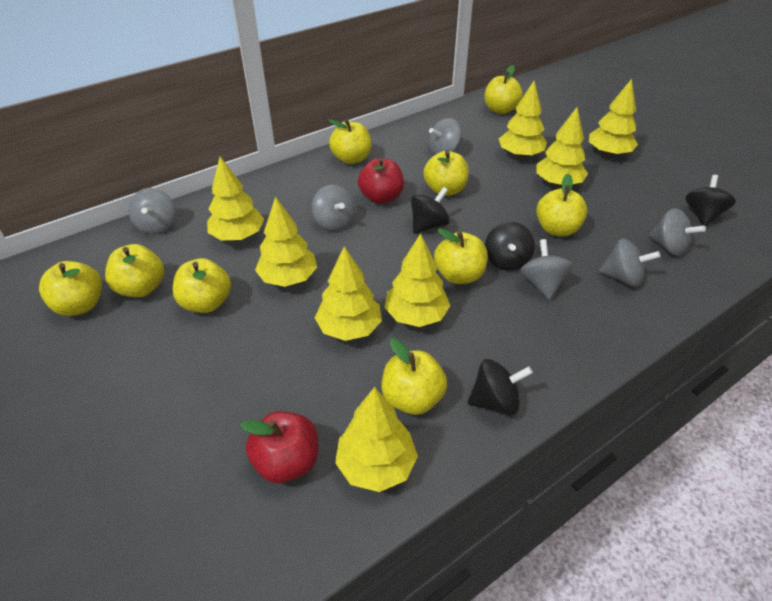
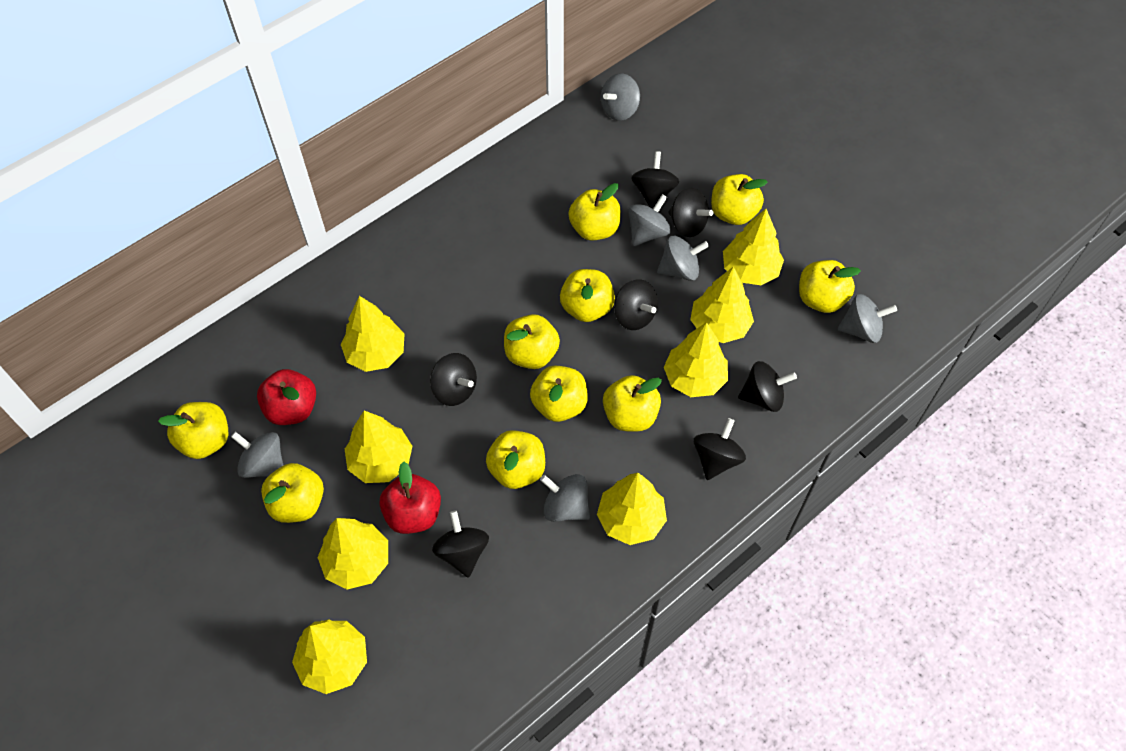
black spinning top: 4 -> 7
yellow apple: 9 -> 10

